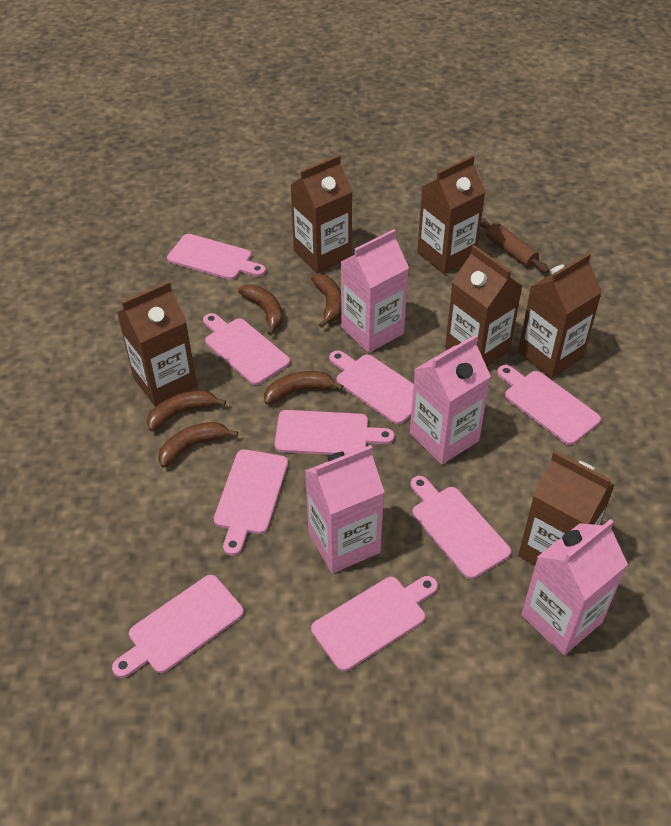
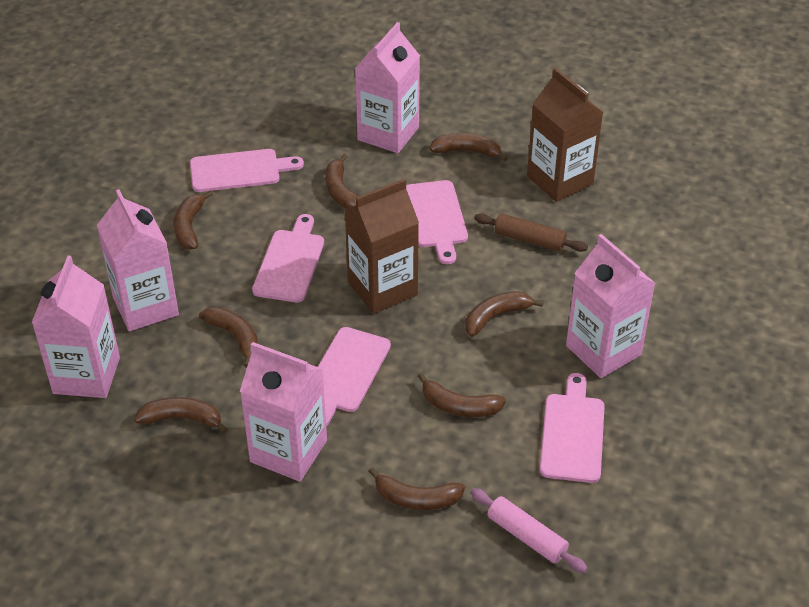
brown banana: 5 -> 8
brown carton: 6 -> 2
pink carton: 4 -> 5
pink cutting board: 9 -> 5
pink rolling pin: 0 -> 1

